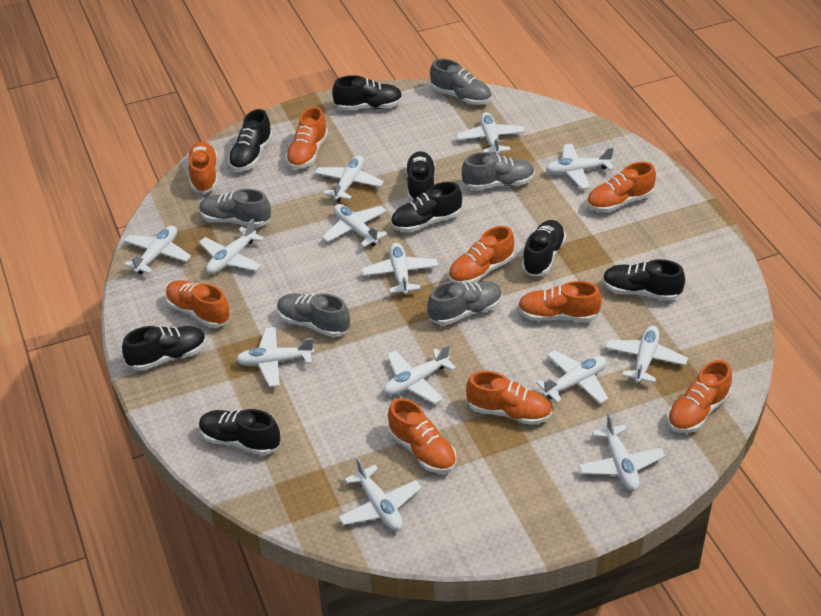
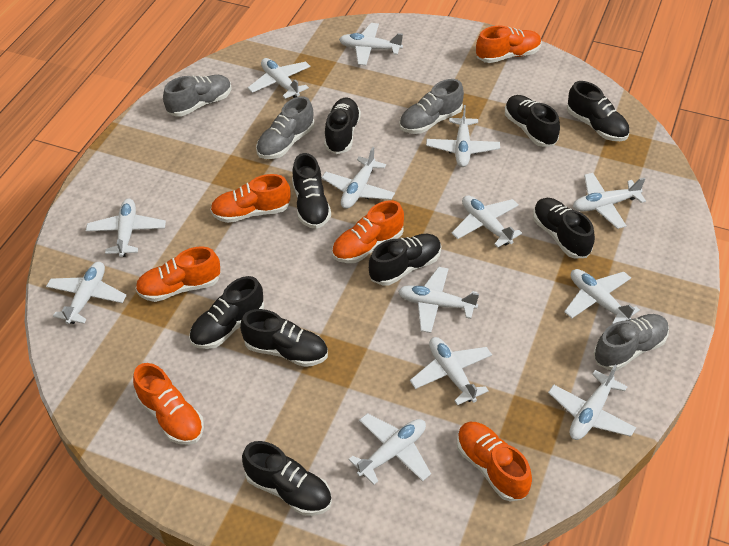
black shoe: 8 -> 9
grey shoe: 5 -> 4
orange shoe: 9 -> 6

